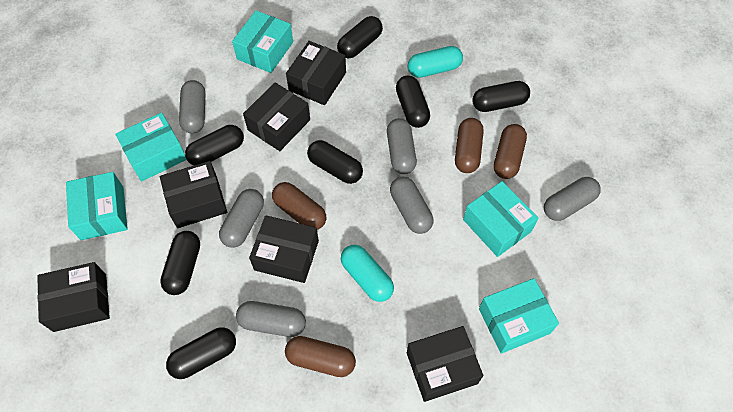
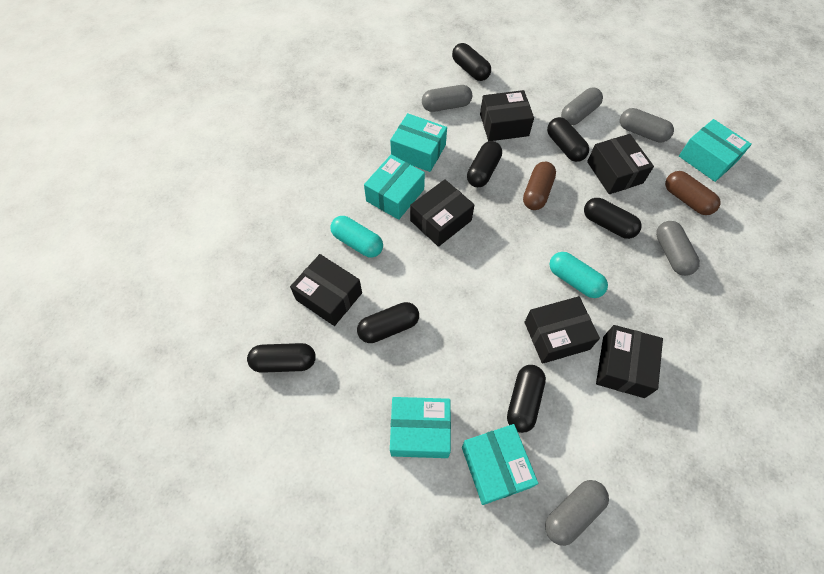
brown capsule: 4 -> 2
grey capsule: 6 -> 5

